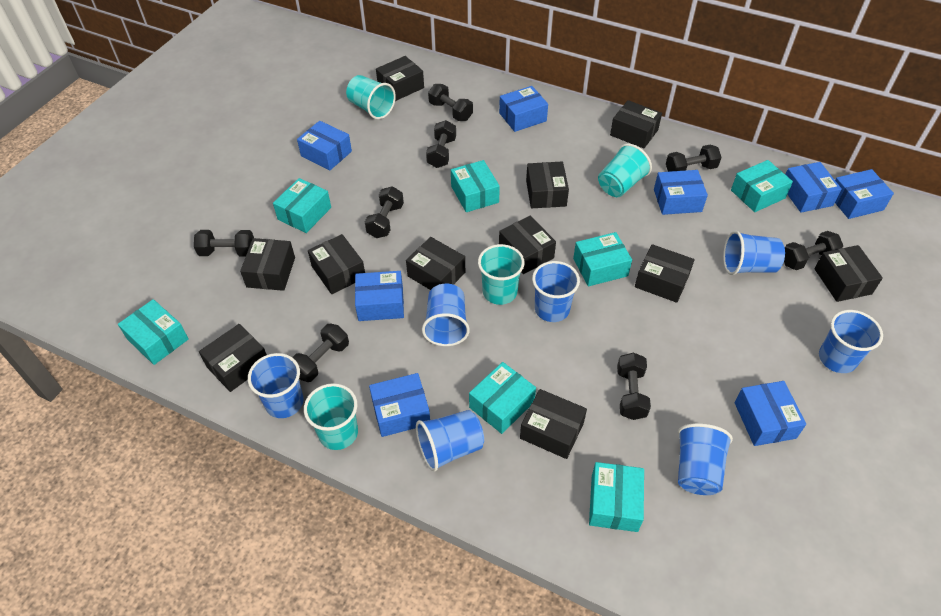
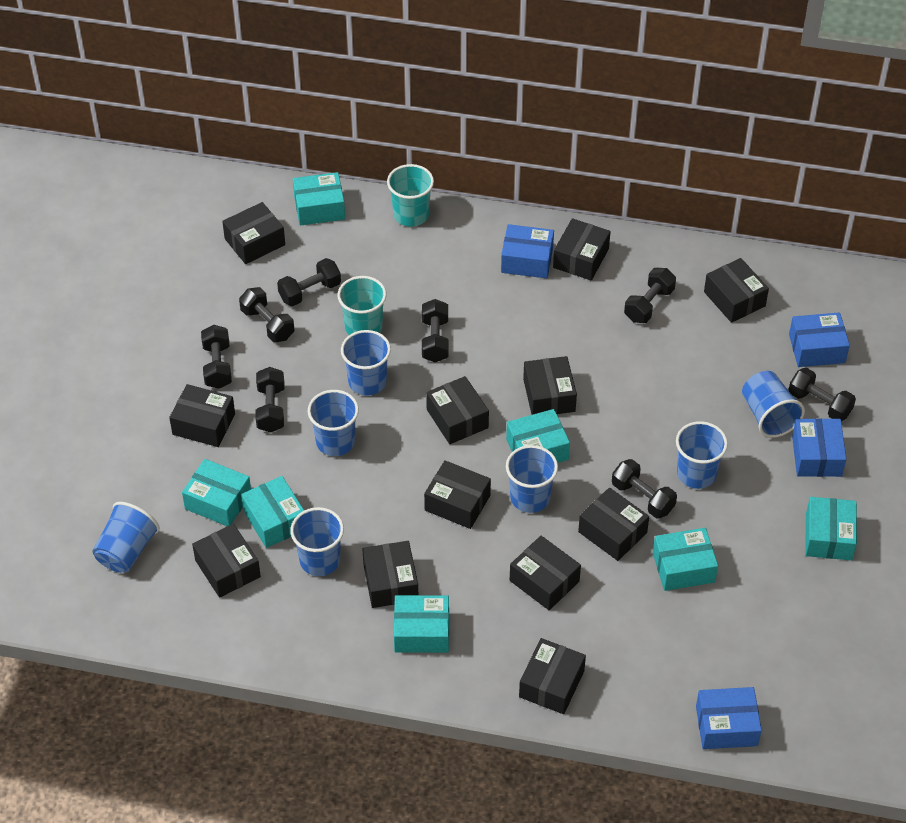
black box: 11 -> 12
blue box: 8 -> 4
turquoise cup: 4 -> 2

